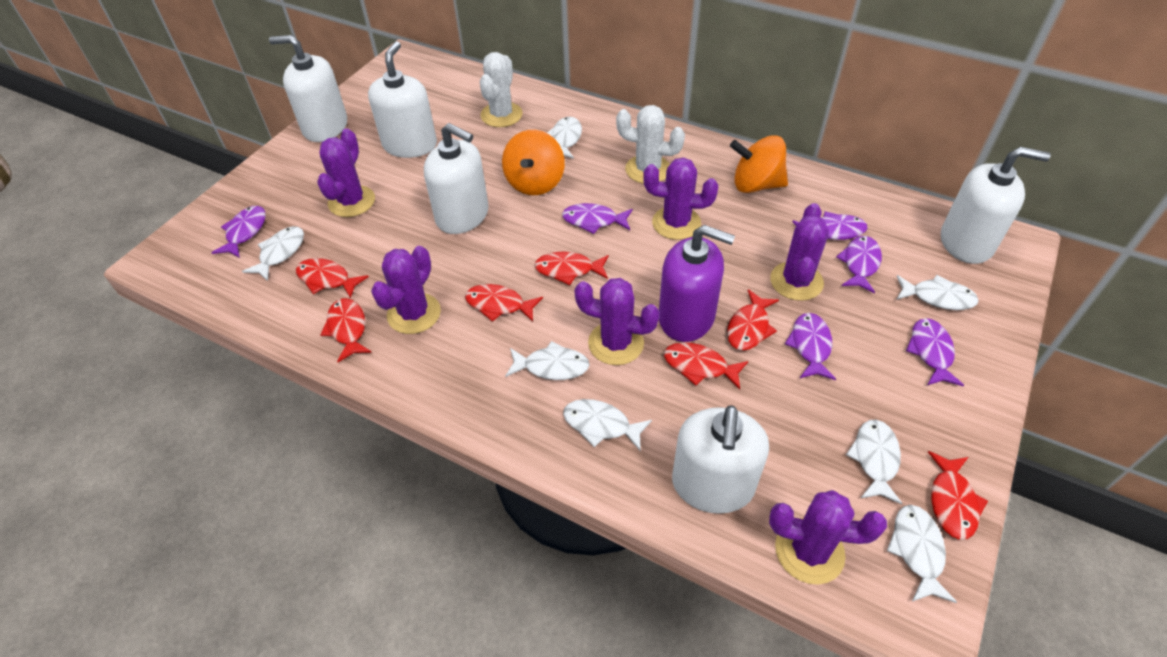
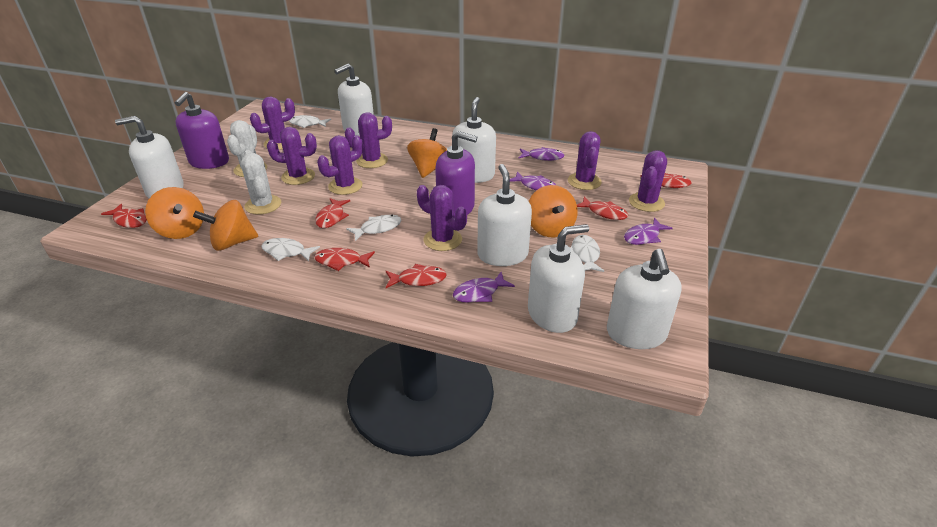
orange spinning top: 2 -> 4
purple cactus: 6 -> 7
purple fish: 6 -> 4
purple soap dispenser: 1 -> 2
red fish: 7 -> 6
white fish: 7 -> 4
white soap dispenser: 5 -> 6

